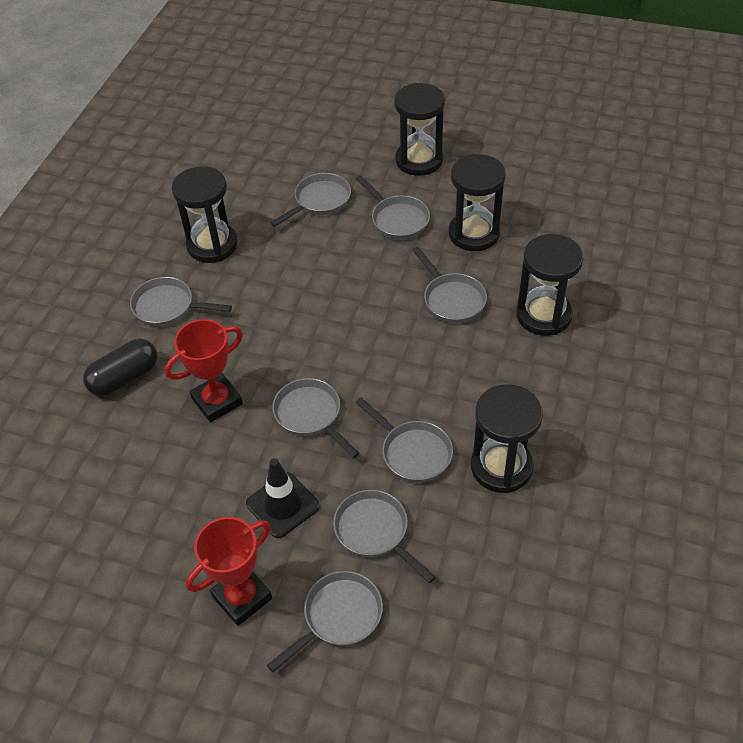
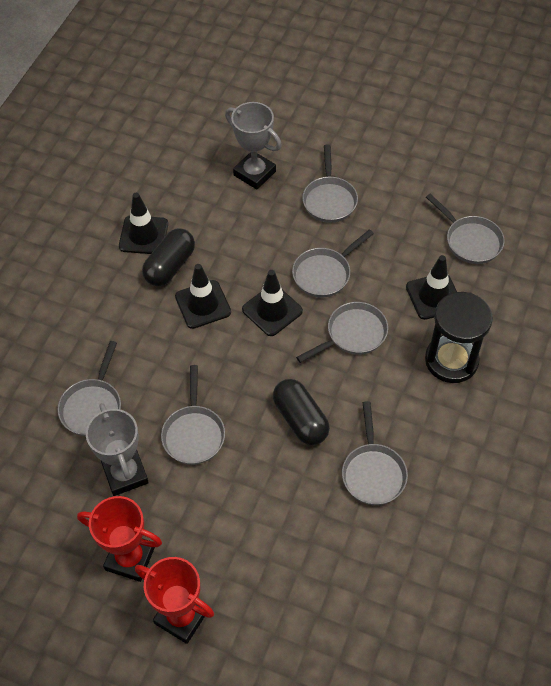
black capsule: 1 -> 2
black hourglass: 5 -> 1
black traffic cone: 1 -> 4
grey pan: 8 -> 7
grey trophy: 0 -> 2

